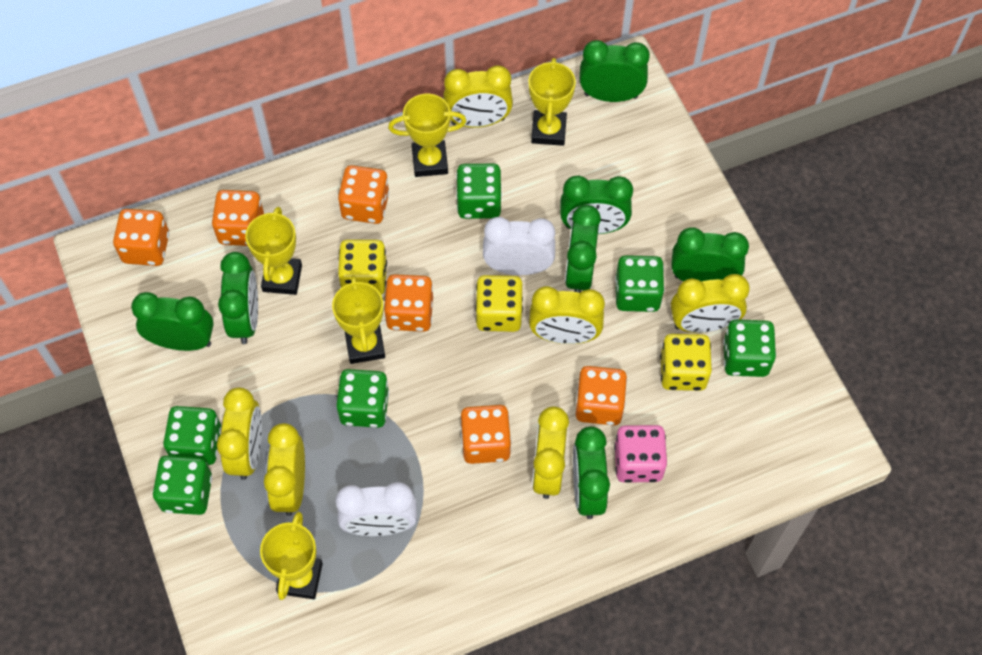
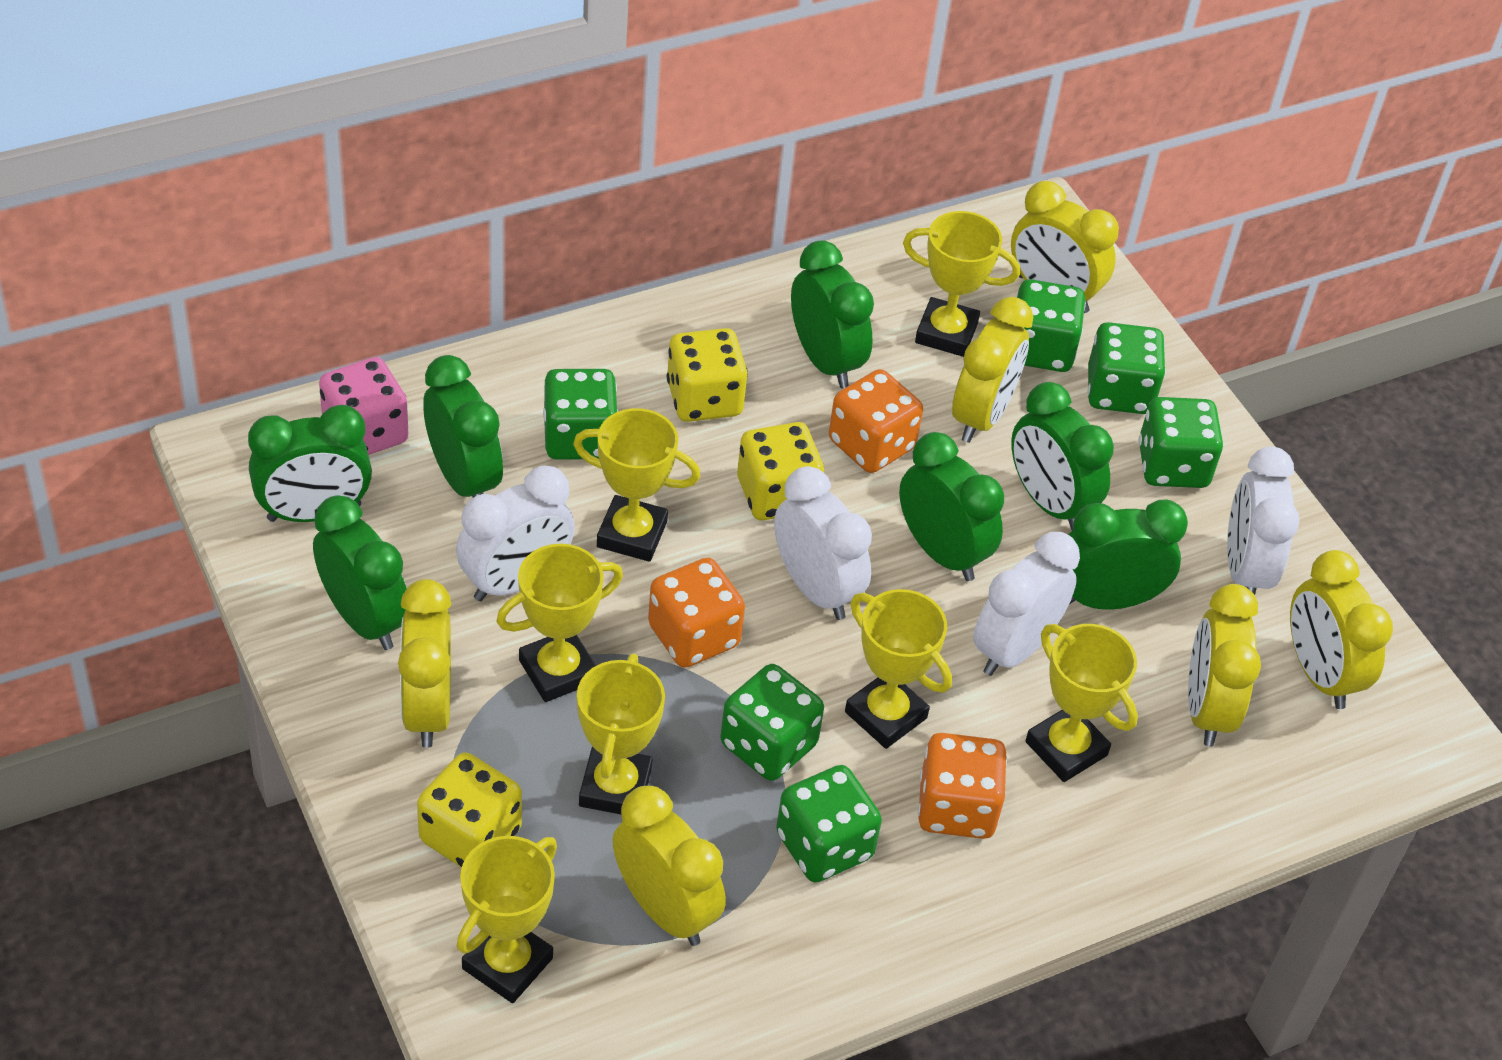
orange dice: 6 -> 3
white clock: 2 -> 4
yellow trophy: 5 -> 7

